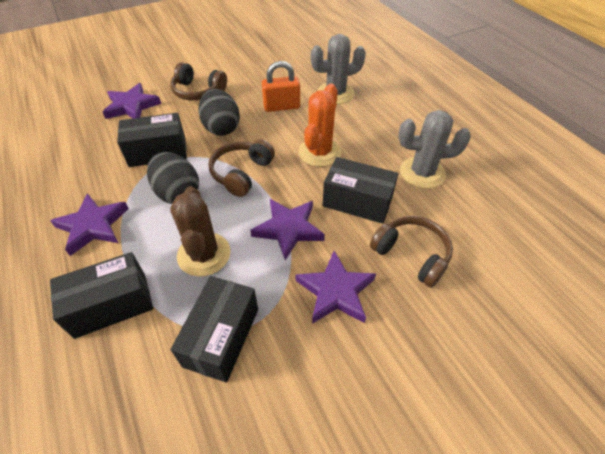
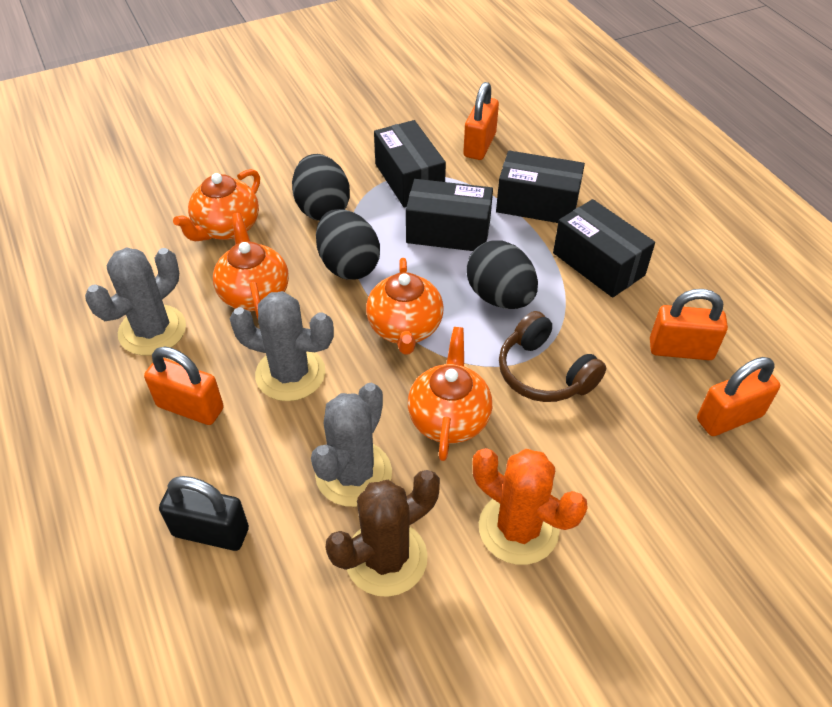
black egg: 2 -> 3
black padlock: 0 -> 1
brown headphones: 3 -> 1
grey cactus: 2 -> 3
orange padlock: 1 -> 4
orange teapot: 0 -> 4
purple star: 4 -> 0

